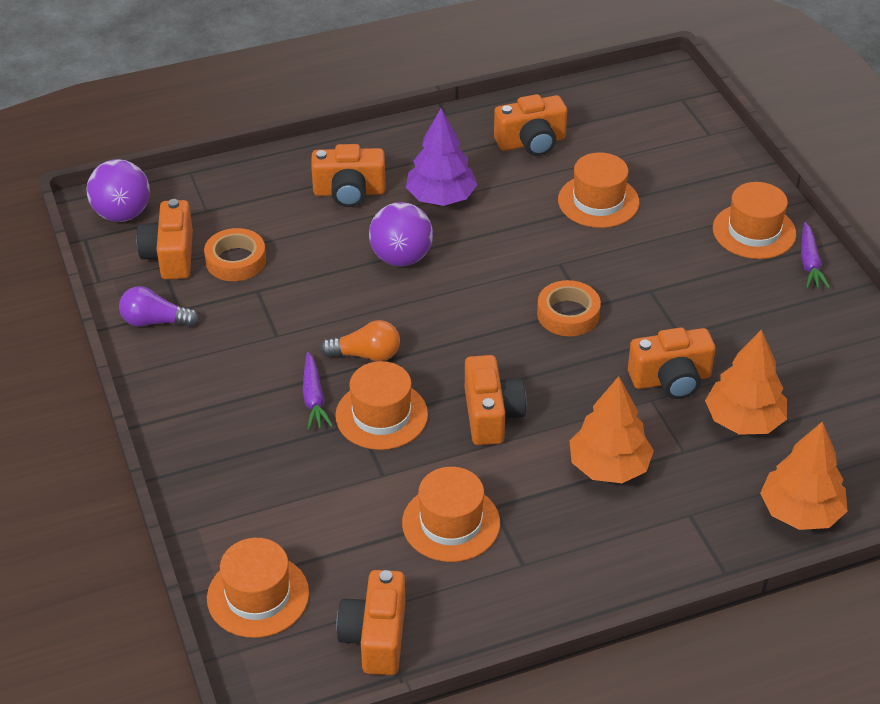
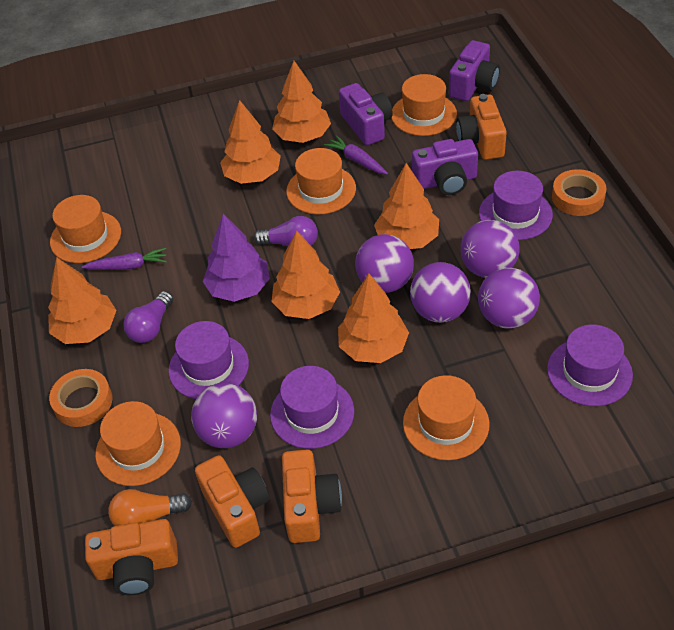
orange camera: 6 -> 4
orange tree: 3 -> 6
purple ball: 2 -> 5
purple camera: 0 -> 3
purple hat: 0 -> 4
purple light bulb: 1 -> 2

